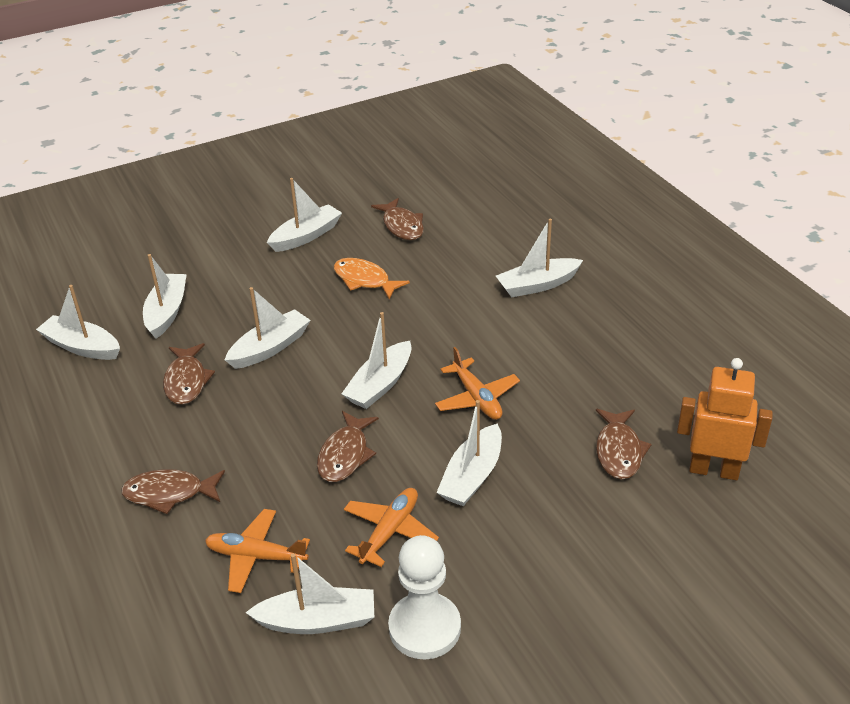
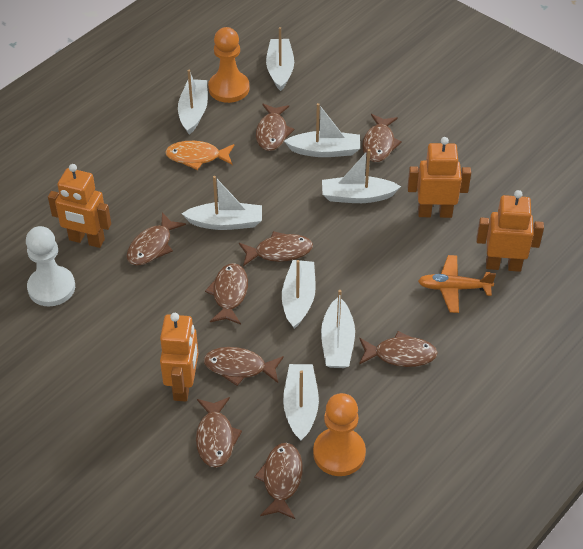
brown fish: 5 -> 9
orange pawn: 0 -> 2
orange plane: 3 -> 1
orange robot: 1 -> 4

